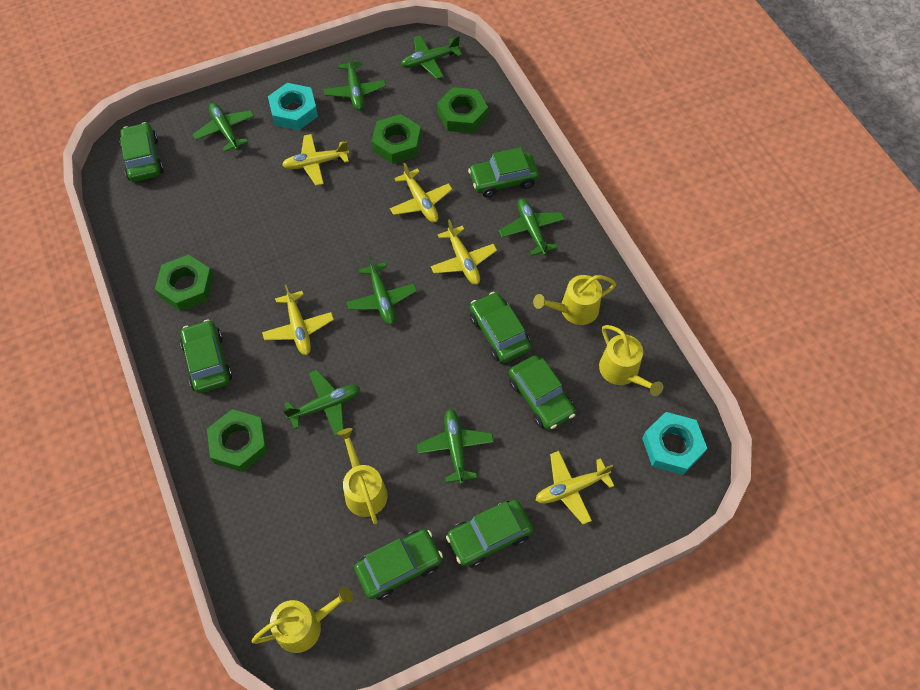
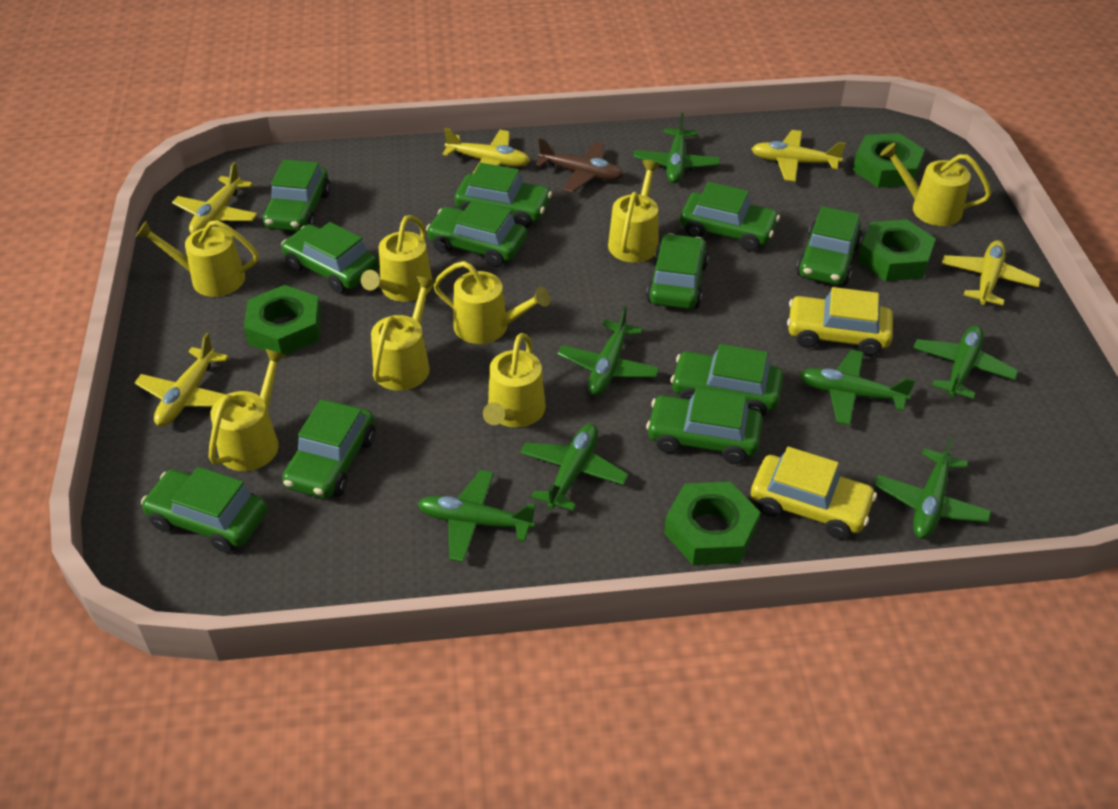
brown plane: 0 -> 1
green car: 7 -> 11
turquoise nut: 2 -> 0
yellow car: 0 -> 2
yellow watering can: 4 -> 8

